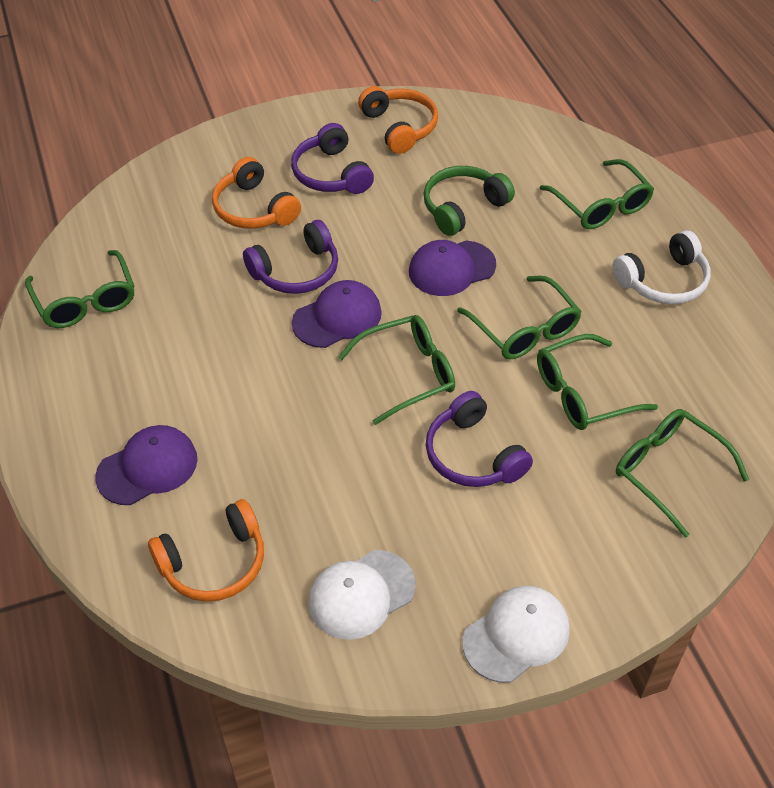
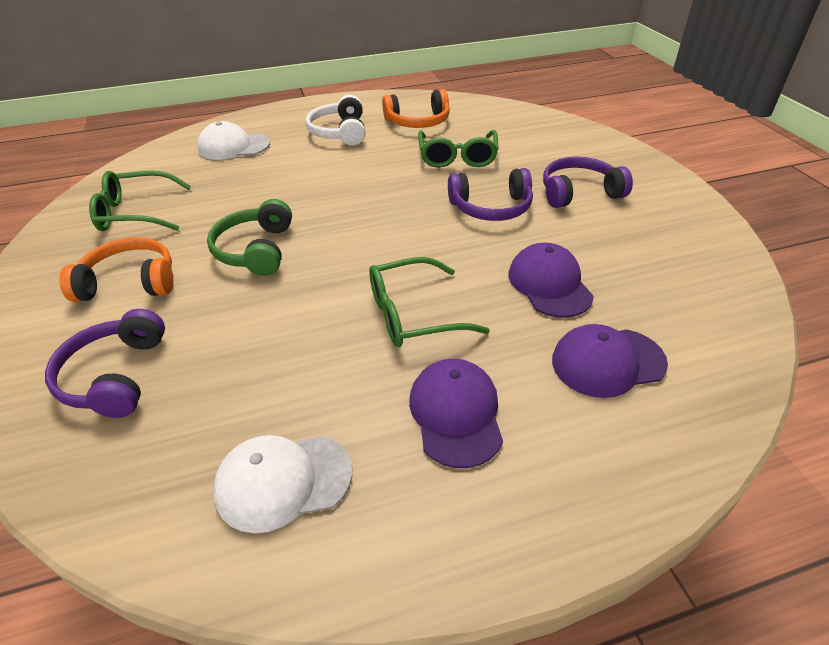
green glasses: 6 -> 3
orange headphones: 3 -> 2

